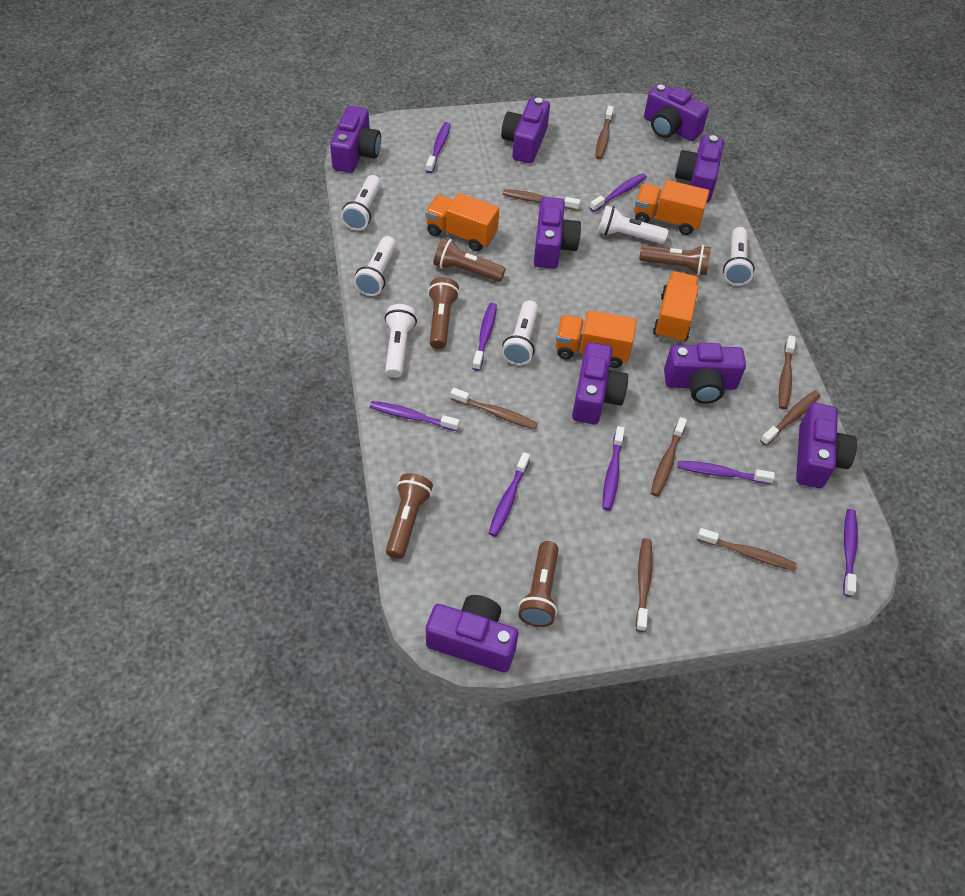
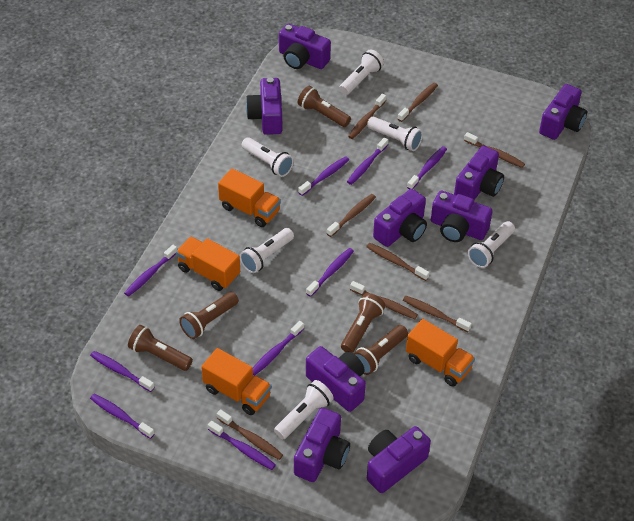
purple toothbrush: 8 -> 9

